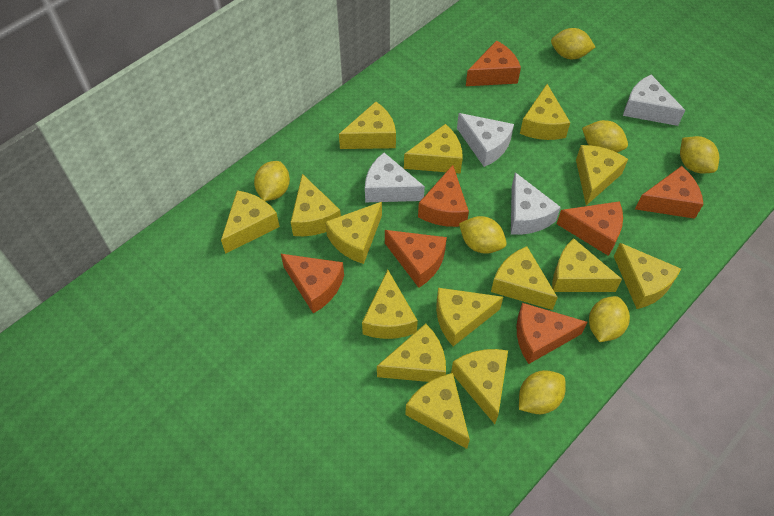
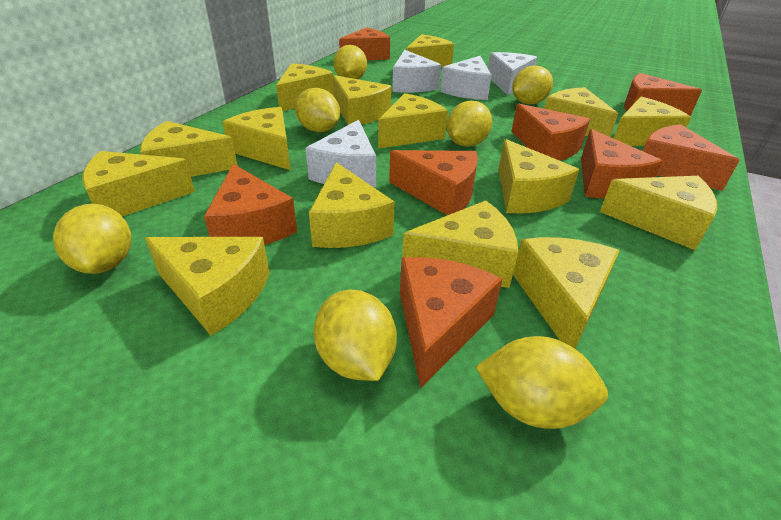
orange cheese: 7 -> 8

